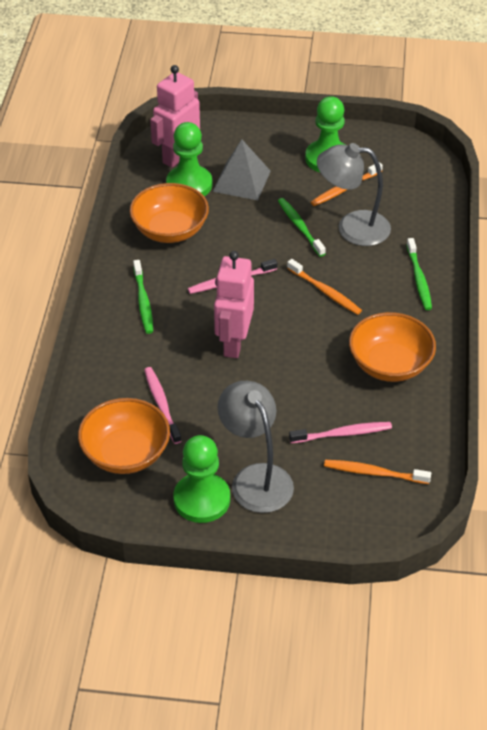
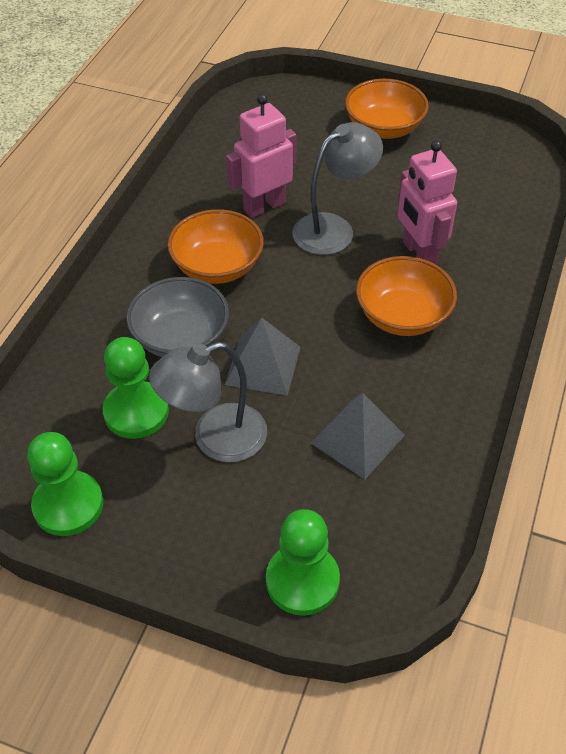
green toothbrush: 3 -> 0
grey bowl: 0 -> 1
grey pyramid: 1 -> 2
orange toothbrush: 3 -> 0
pink toothbrush: 3 -> 0

